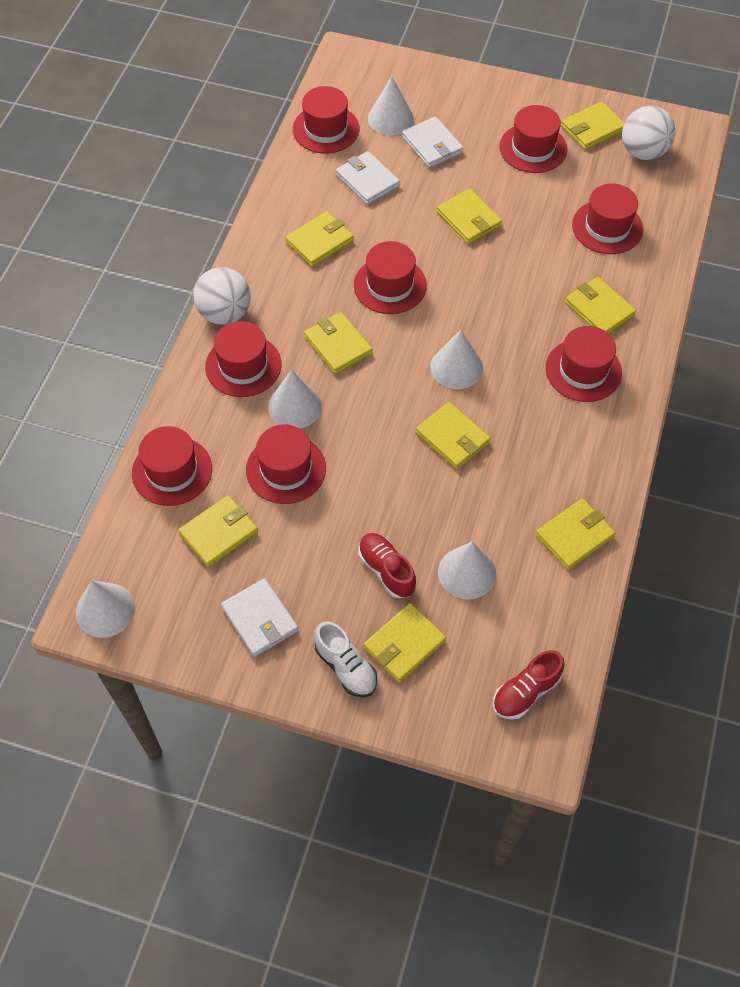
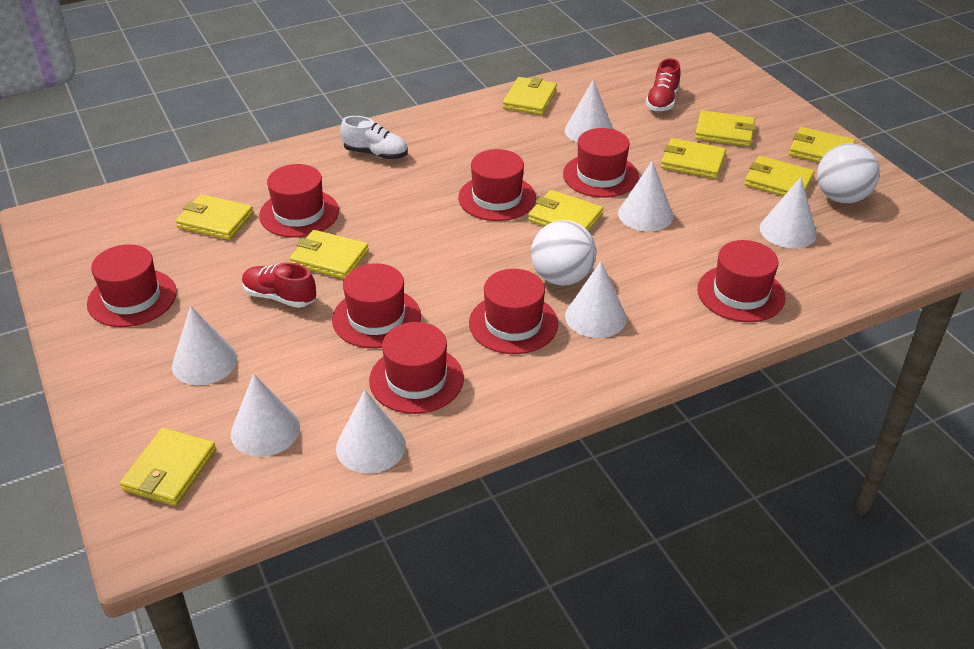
white cone: 5 -> 7
white wallet: 3 -> 0

